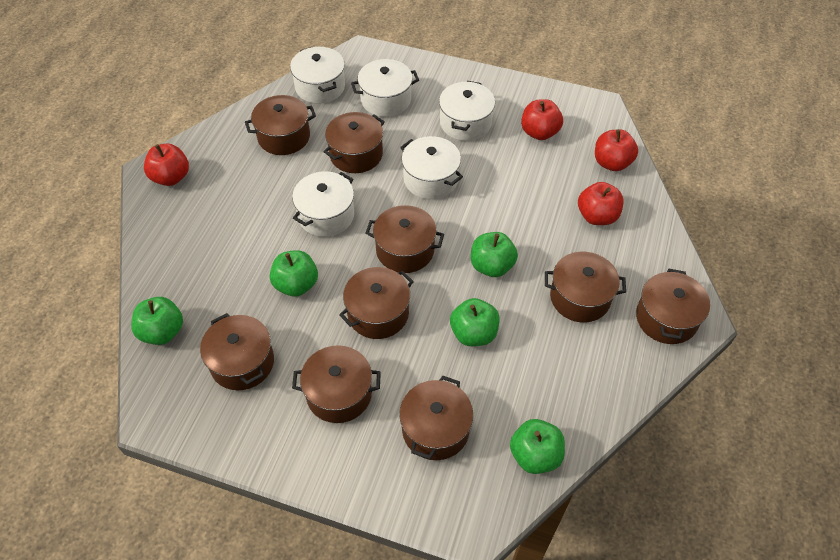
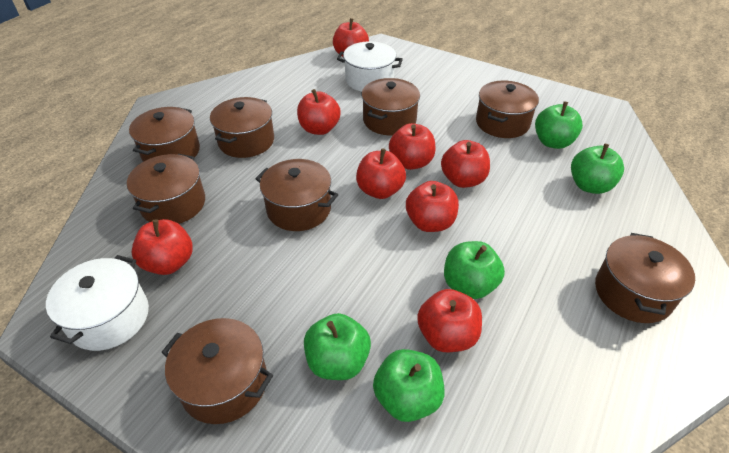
brown pot: 9 -> 8
red apple: 4 -> 8
white pot: 5 -> 2

